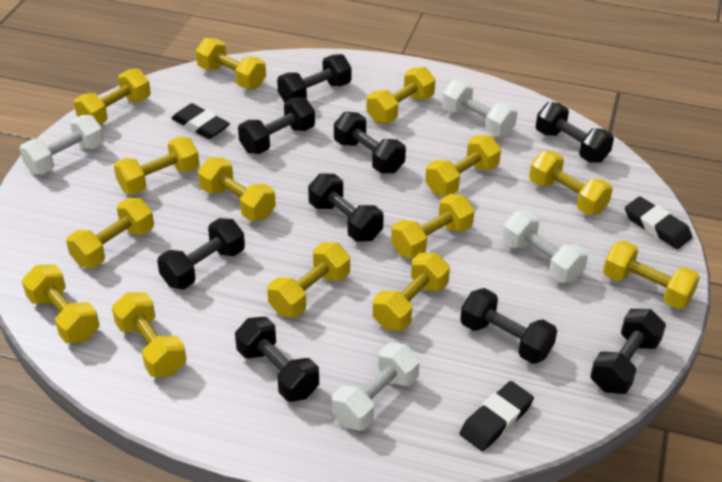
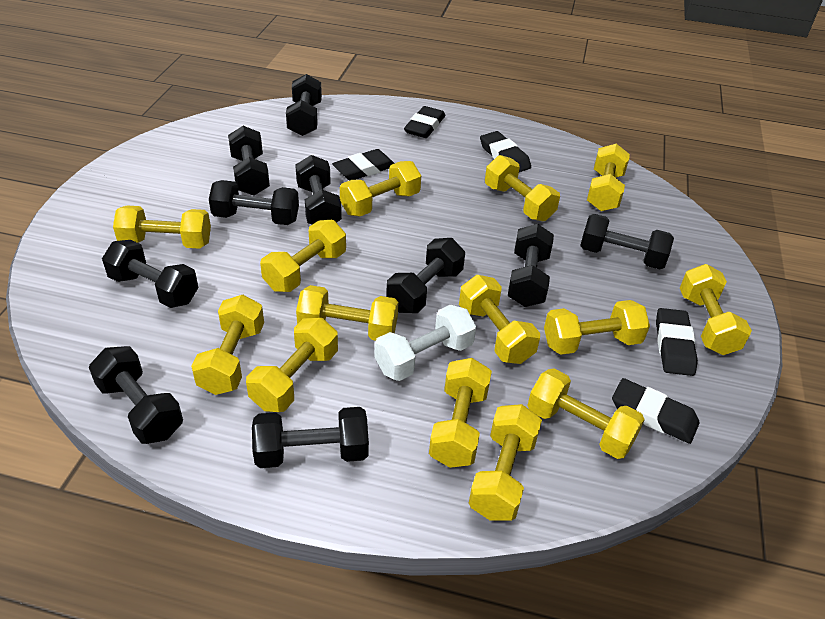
black dumbbell: 9 -> 10
black eraser: 3 -> 5
white dumbbell: 4 -> 1

